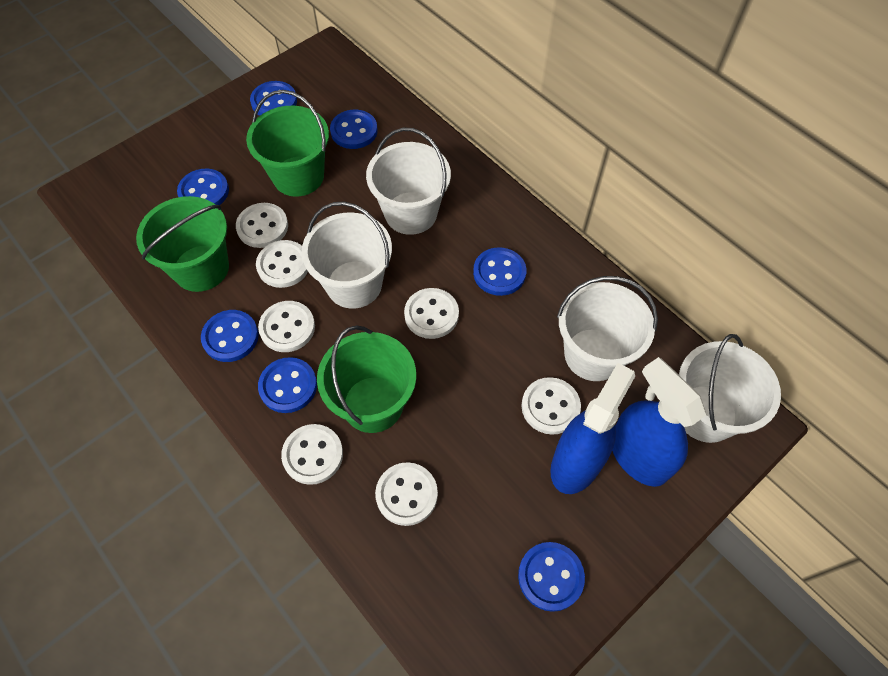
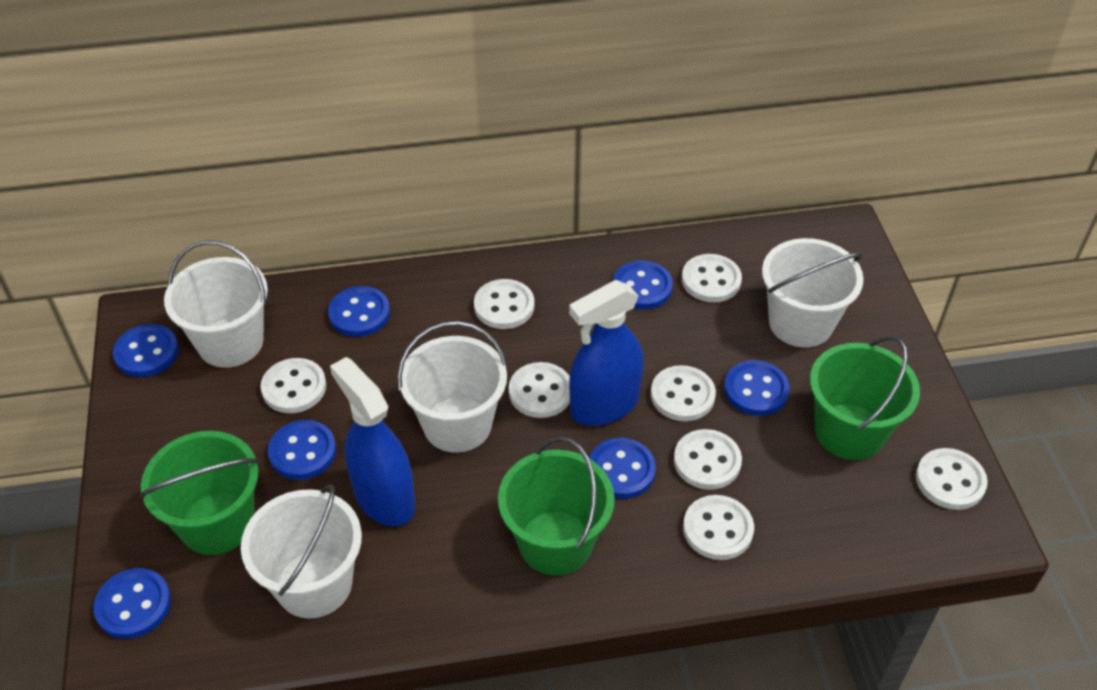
white button: 7 -> 8

